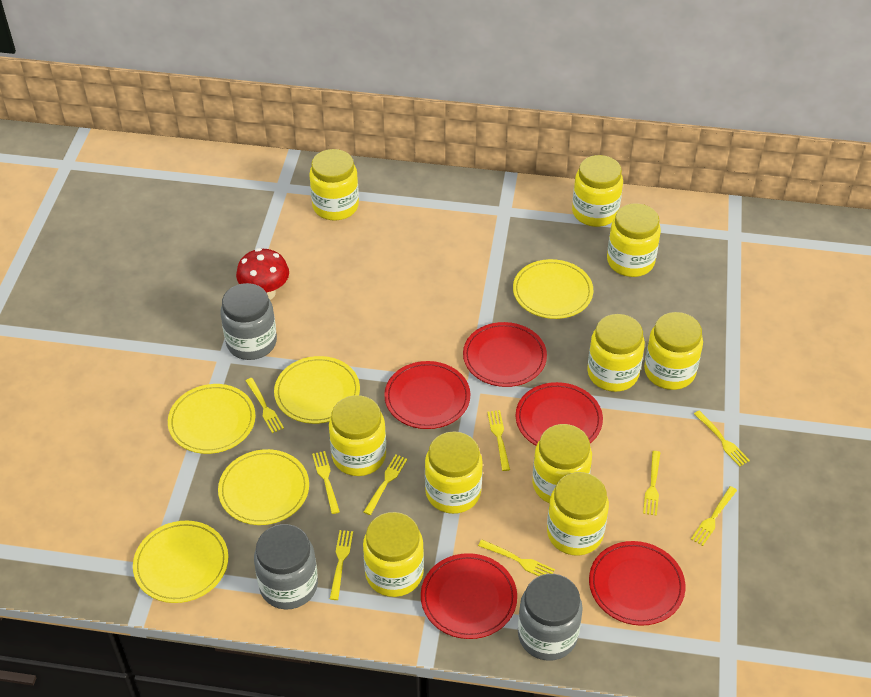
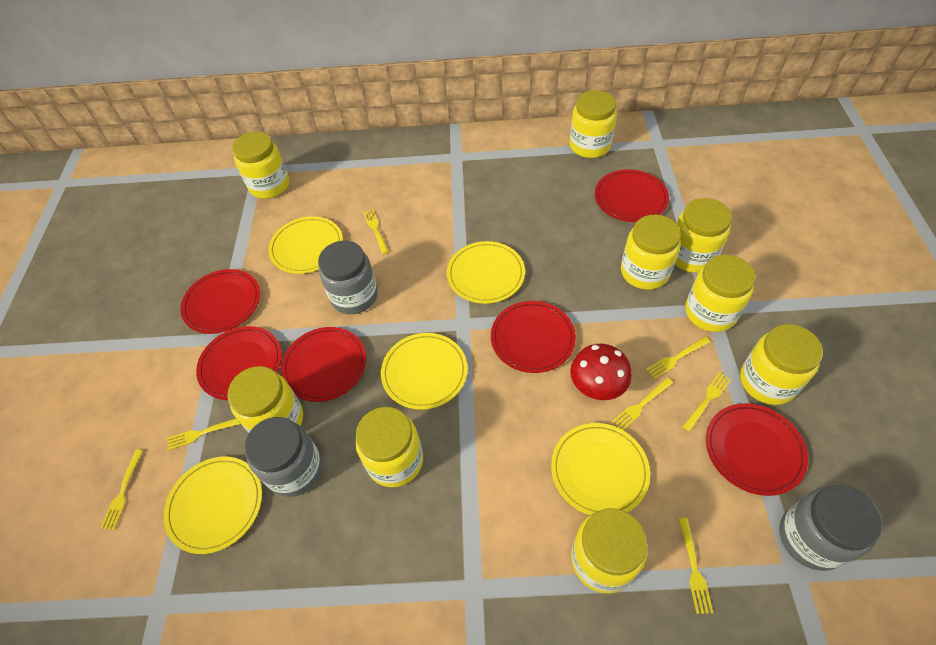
red plate: 5 -> 6
yellow fork: 9 -> 7
yellow jar: 10 -> 9

